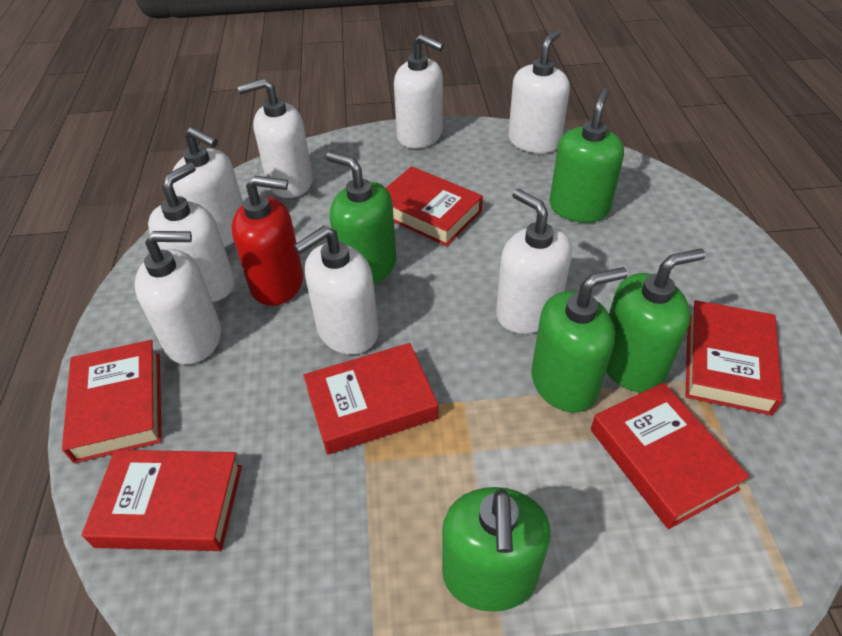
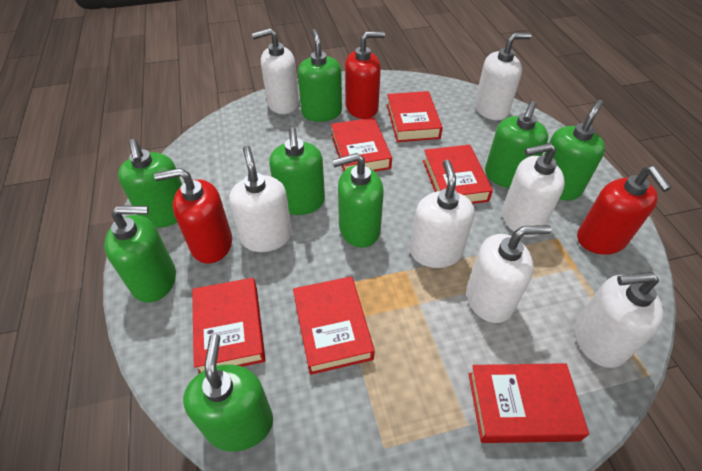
green soap dispenser: 5 -> 8
red soap dispenser: 1 -> 3
white soap dispenser: 8 -> 7

